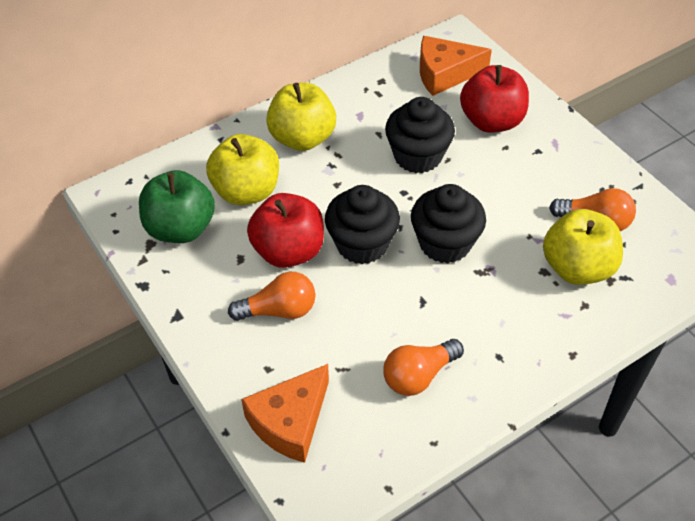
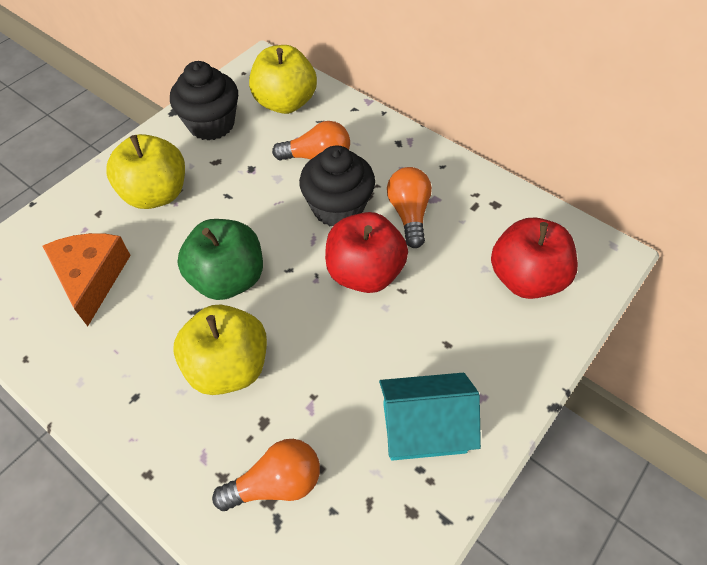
black cupcake: 3 -> 2
orange cheese: 2 -> 1
turquoise house: 0 -> 1

